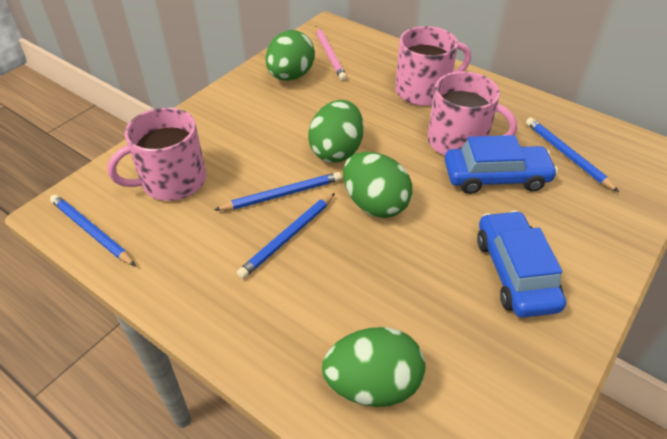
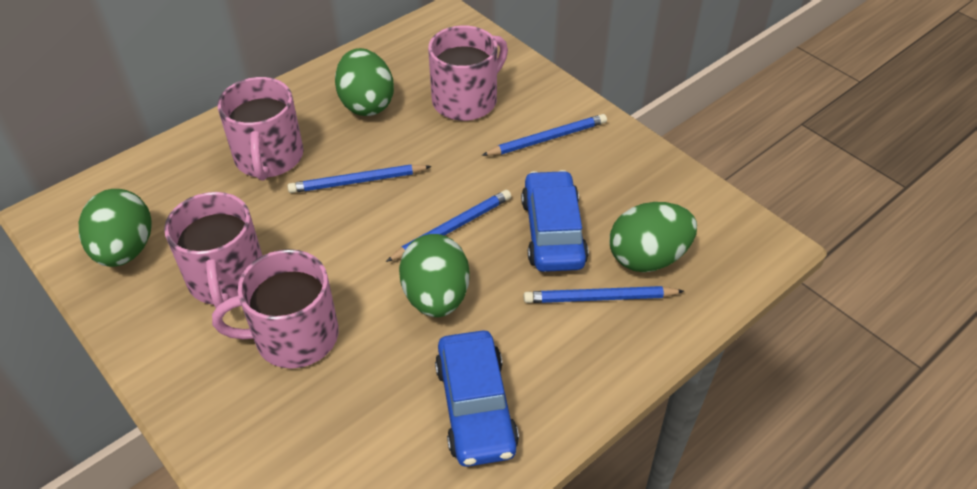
pink mug: 3 -> 4
pink pencil: 1 -> 0

